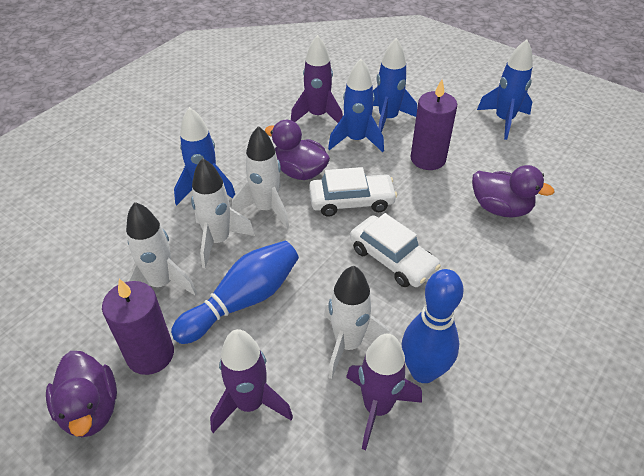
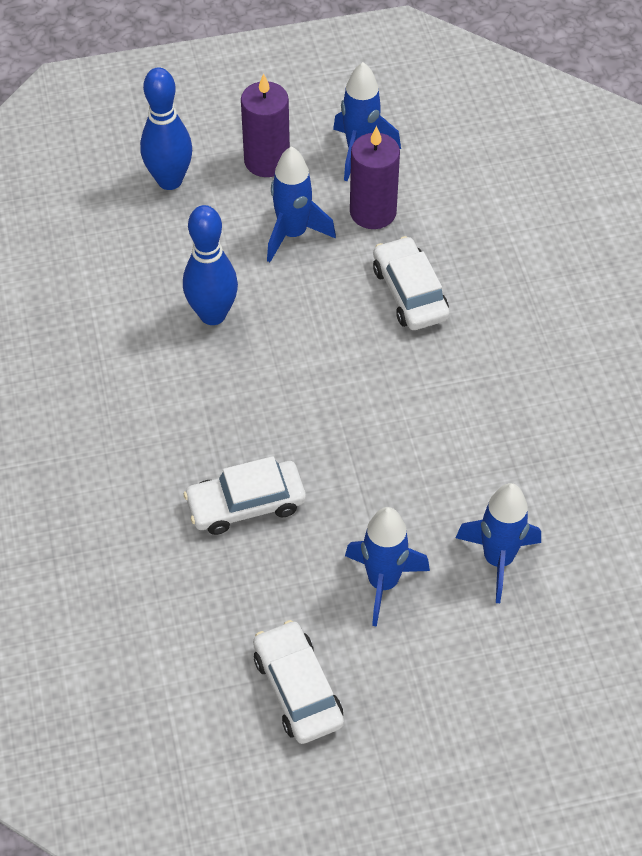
purple duck: 3 -> 0
purple rocket: 3 -> 0
white car: 2 -> 3
white rocket: 4 -> 0

